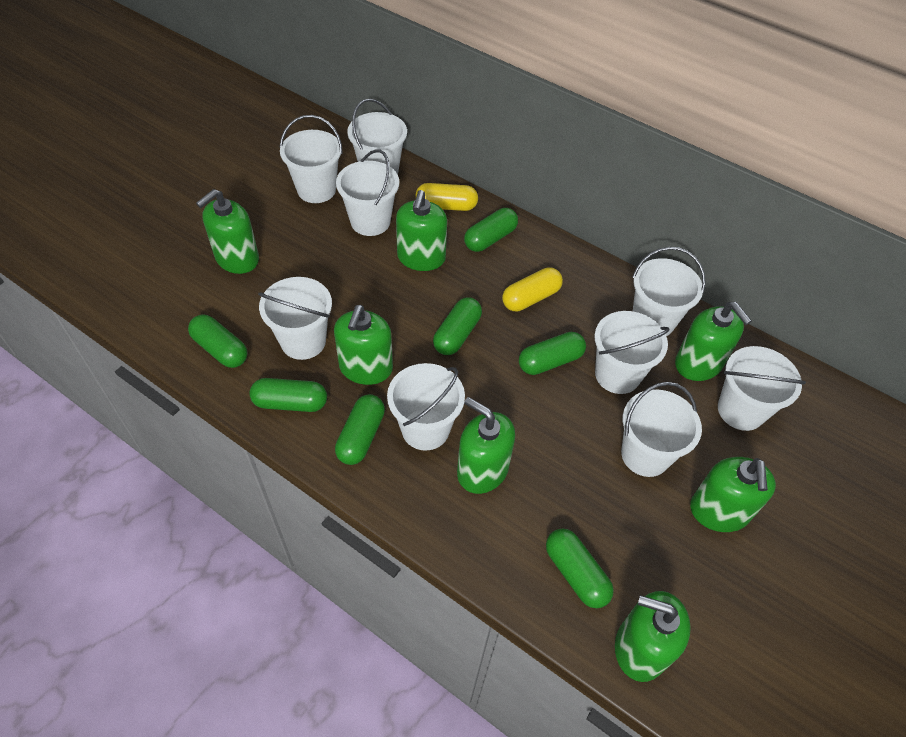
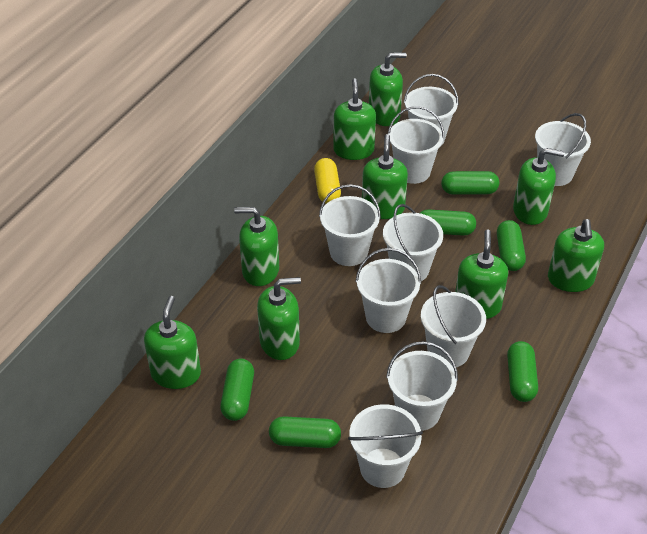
green capsule: 7 -> 6
green soap dispenser: 7 -> 9
yellow capsule: 2 -> 1

